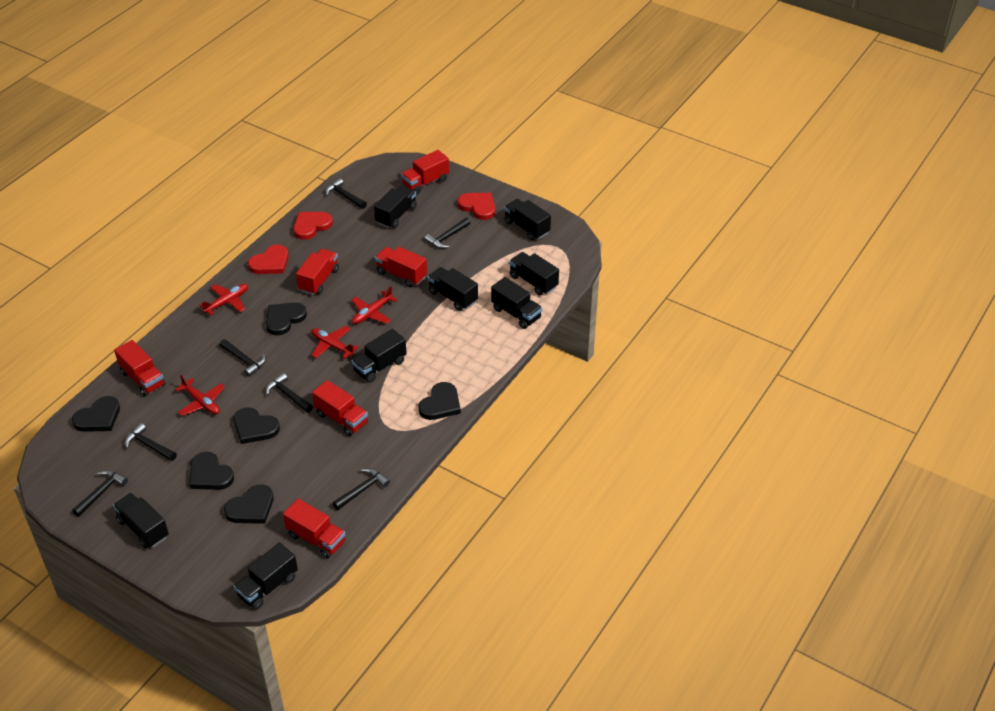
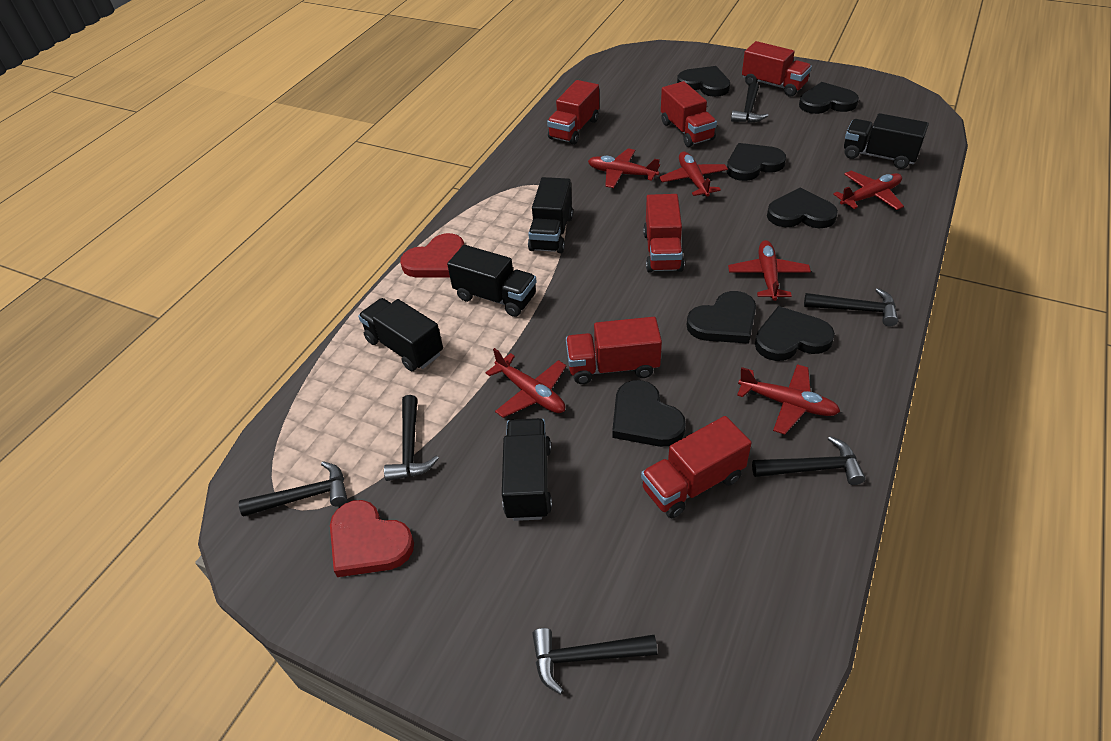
black hammer: 7 -> 6
black heart: 6 -> 7
black truck: 8 -> 5
red heart: 3 -> 2
red plane: 4 -> 6

